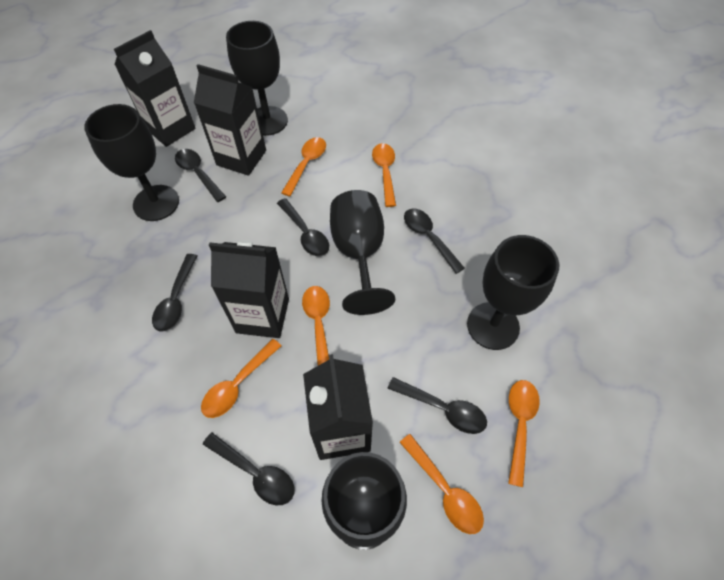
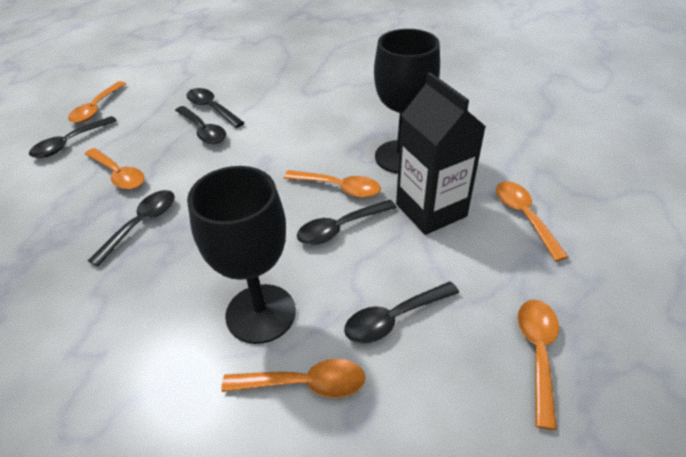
black carton: 4 -> 1
black goblet: 5 -> 2

